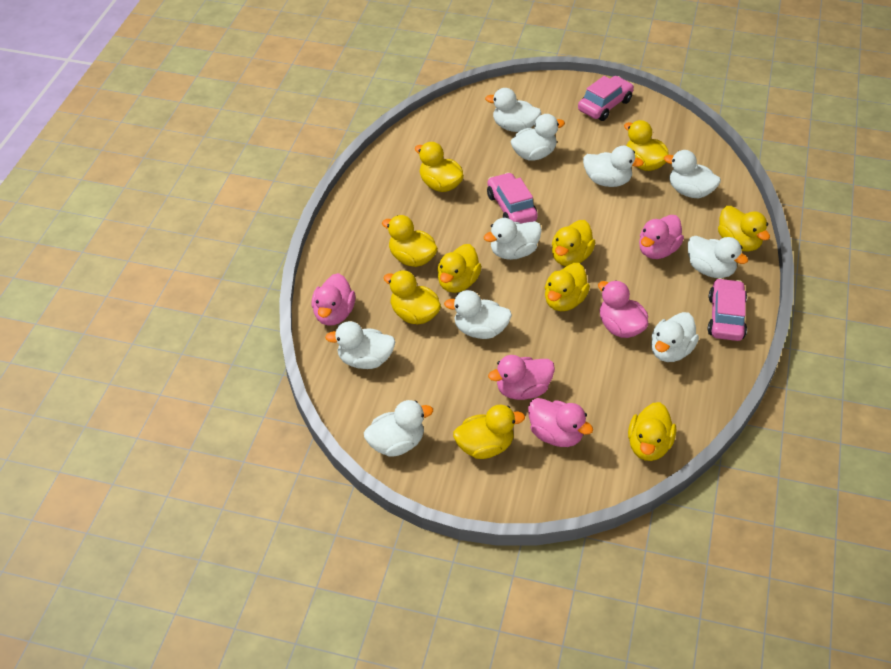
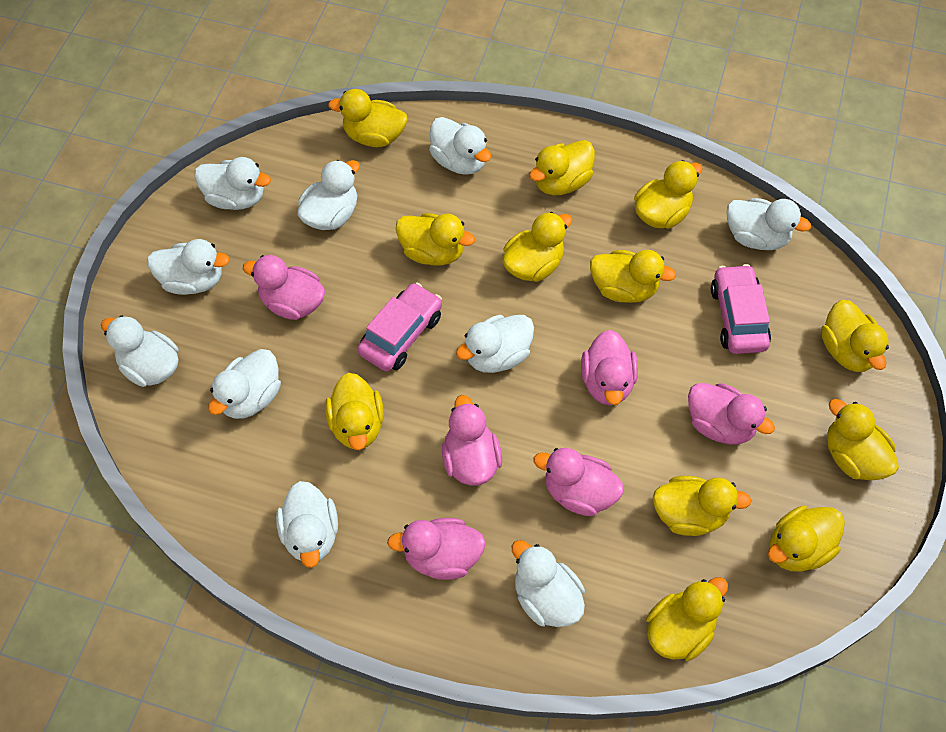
pink car: 3 -> 2
pink duck: 5 -> 6
yellow duck: 10 -> 12

